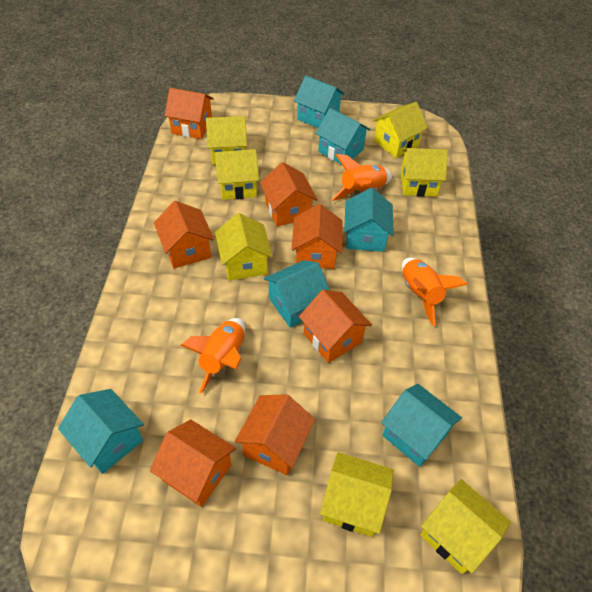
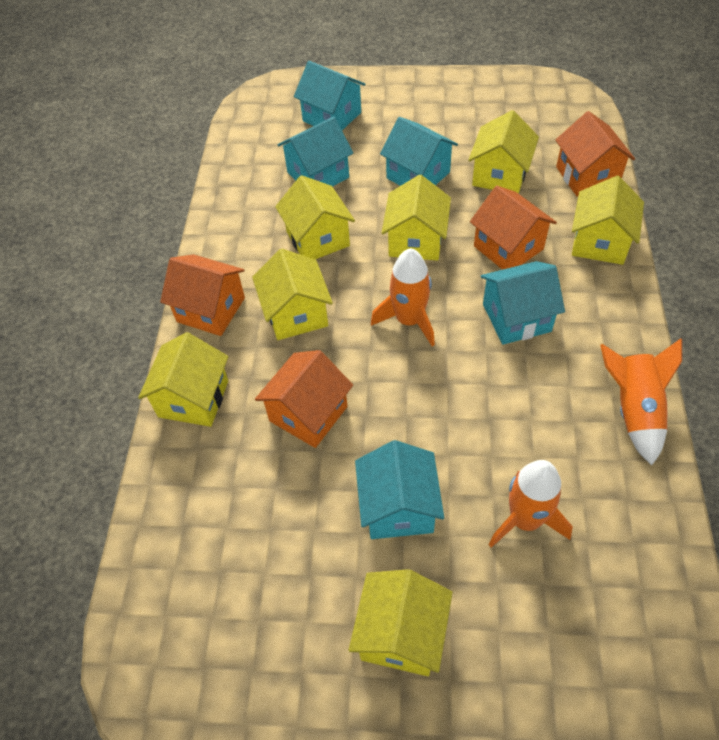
orange house: 7 -> 4
turquoise house: 6 -> 5

